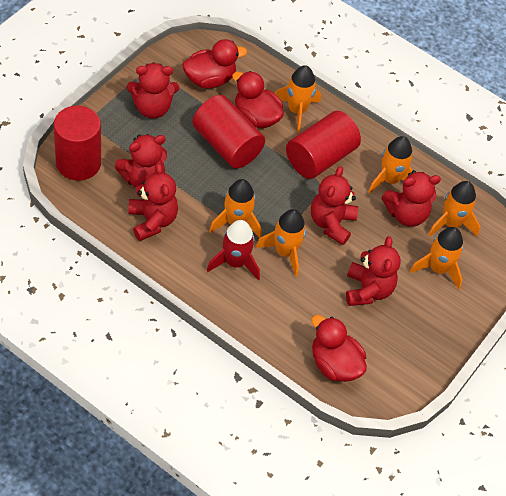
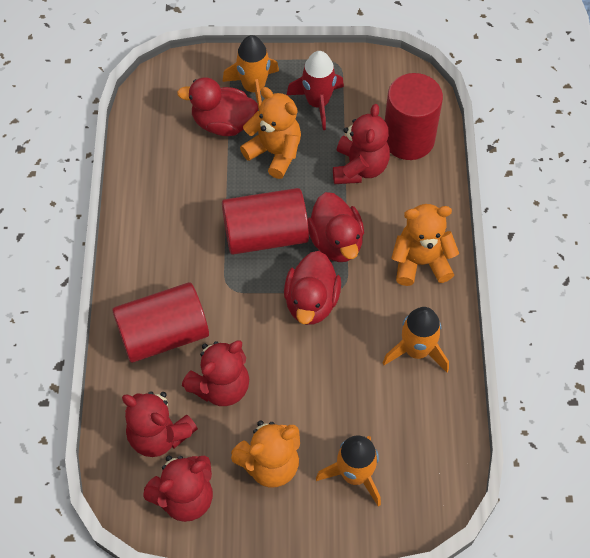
orange rocket: 6 -> 3
orange teddy bear: 0 -> 3
red teddy bear: 6 -> 4

